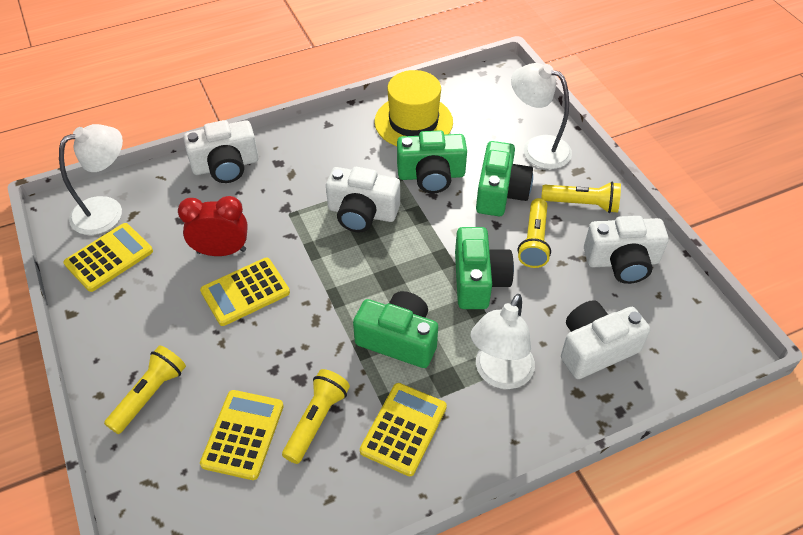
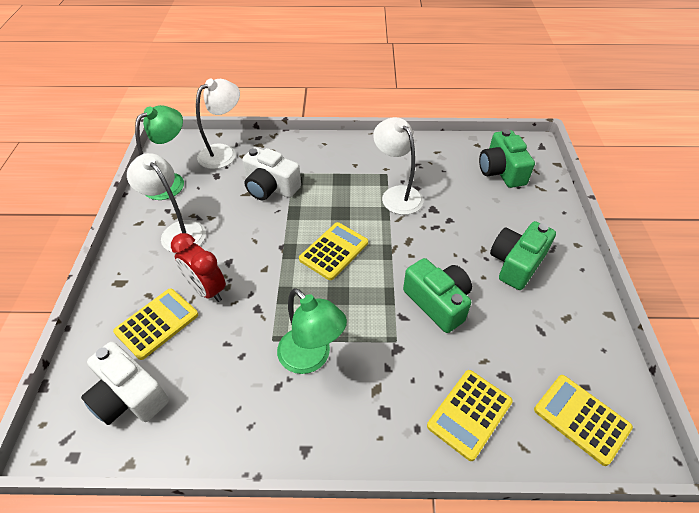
green camera: 4 -> 3
green lamp: 0 -> 2
white camera: 4 -> 2
yellow flashlight: 4 -> 0
yellow hat: 1 -> 0

